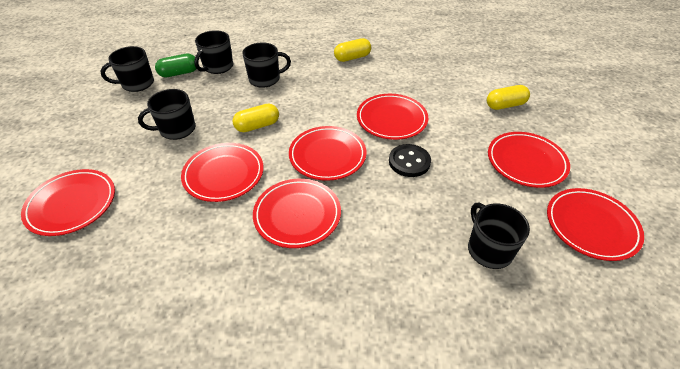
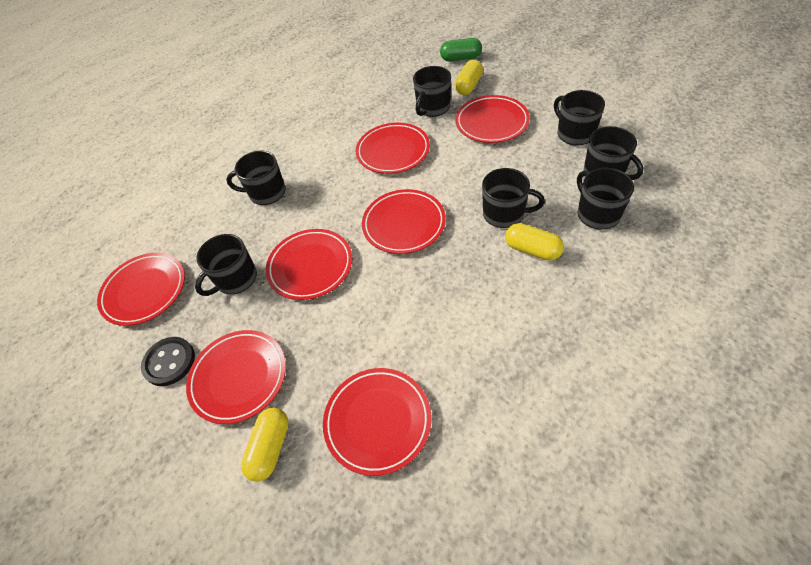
black mug: 5 -> 7

